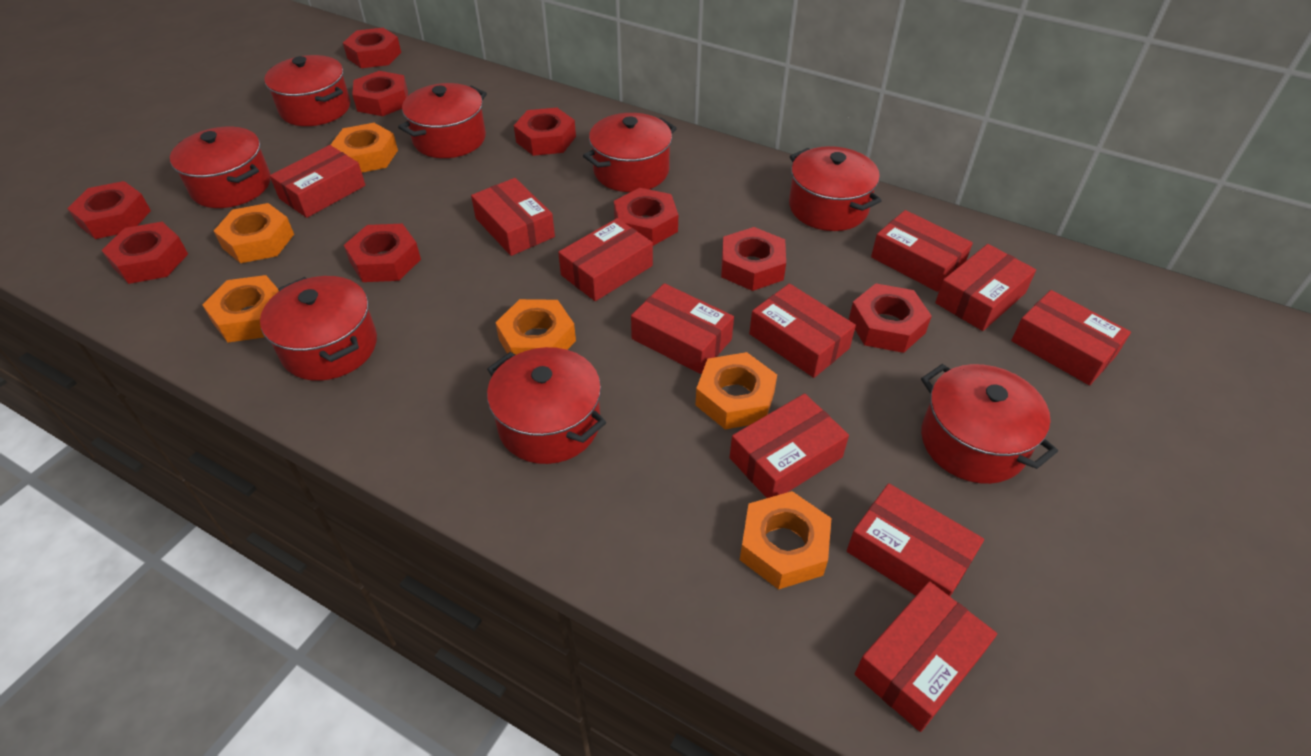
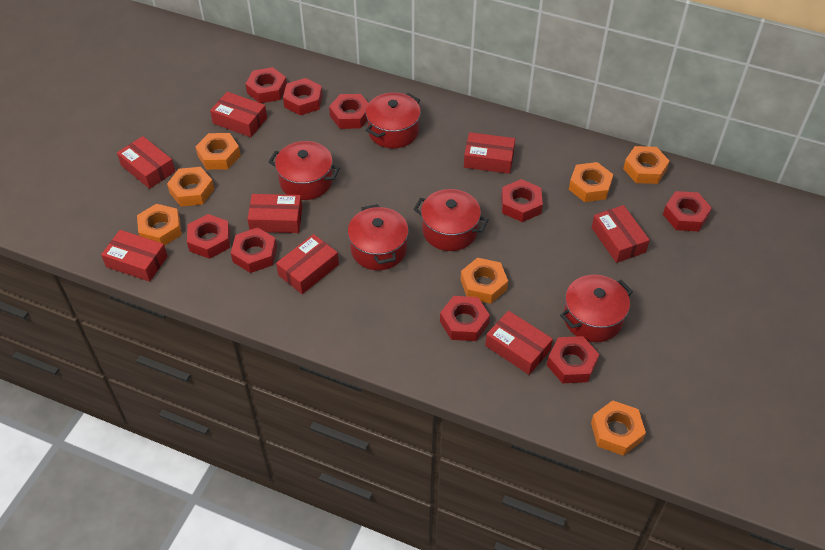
orange nut: 6 -> 7
red box: 11 -> 8
red pot: 8 -> 5

